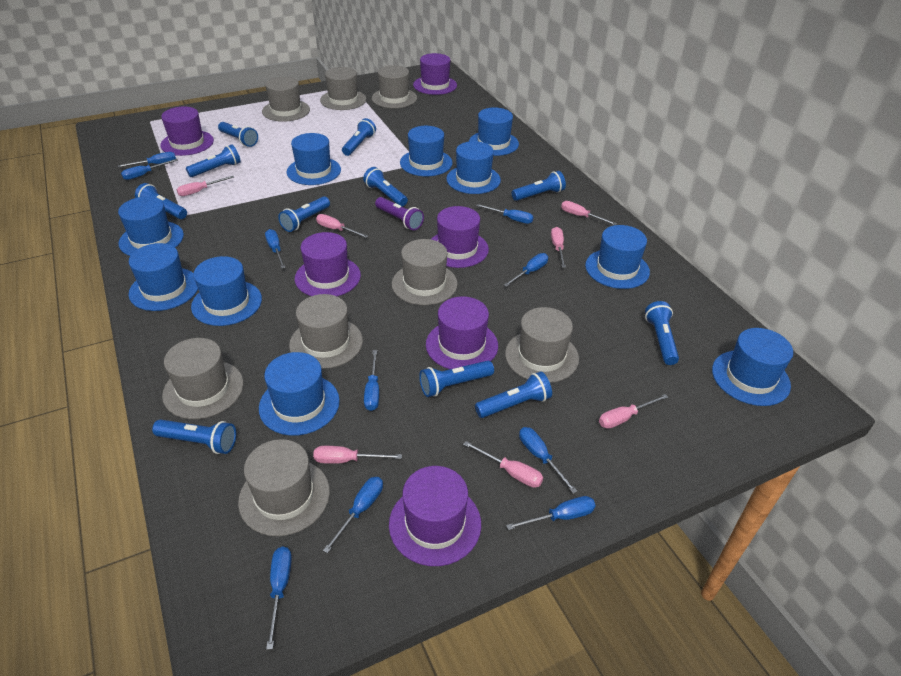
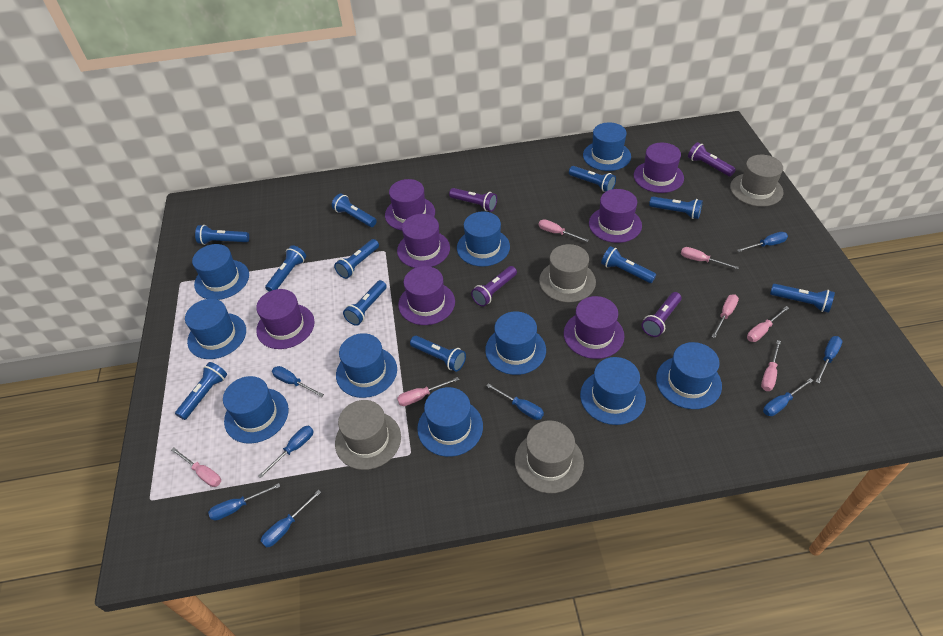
blue screwdriver: 10 -> 8
grey hat: 8 -> 4
purple flashlight: 1 -> 4
purple hat: 6 -> 7

